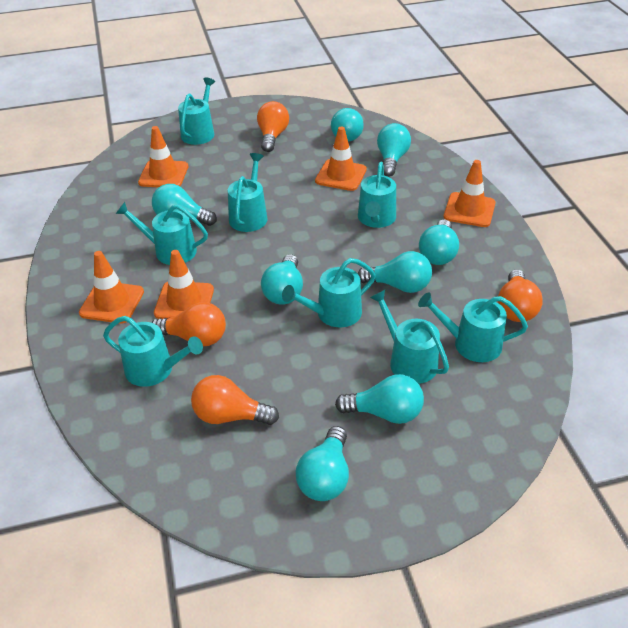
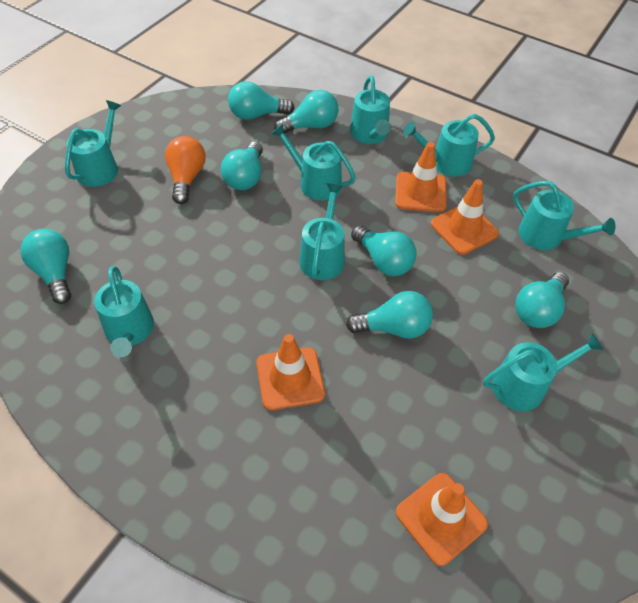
orange light bulb: 4 -> 1
orange traffic cone: 5 -> 4
turquoise light bulb: 8 -> 7

